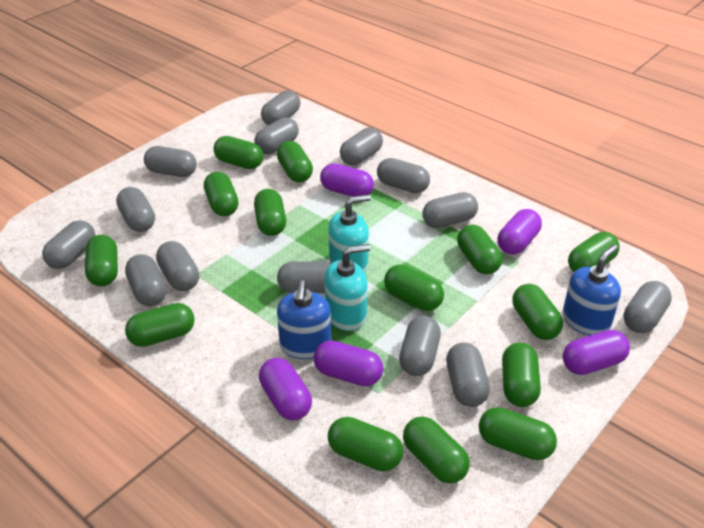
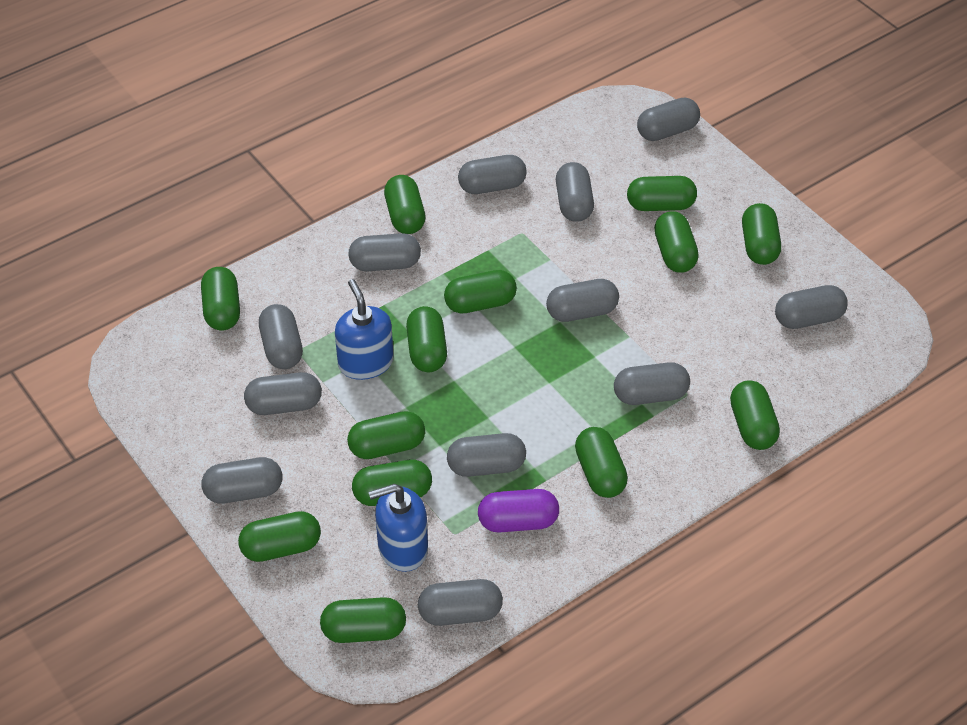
green capsule: 14 -> 13
grey capsule: 14 -> 12
purple capsule: 5 -> 1
turquoise soap dispenser: 2 -> 0

